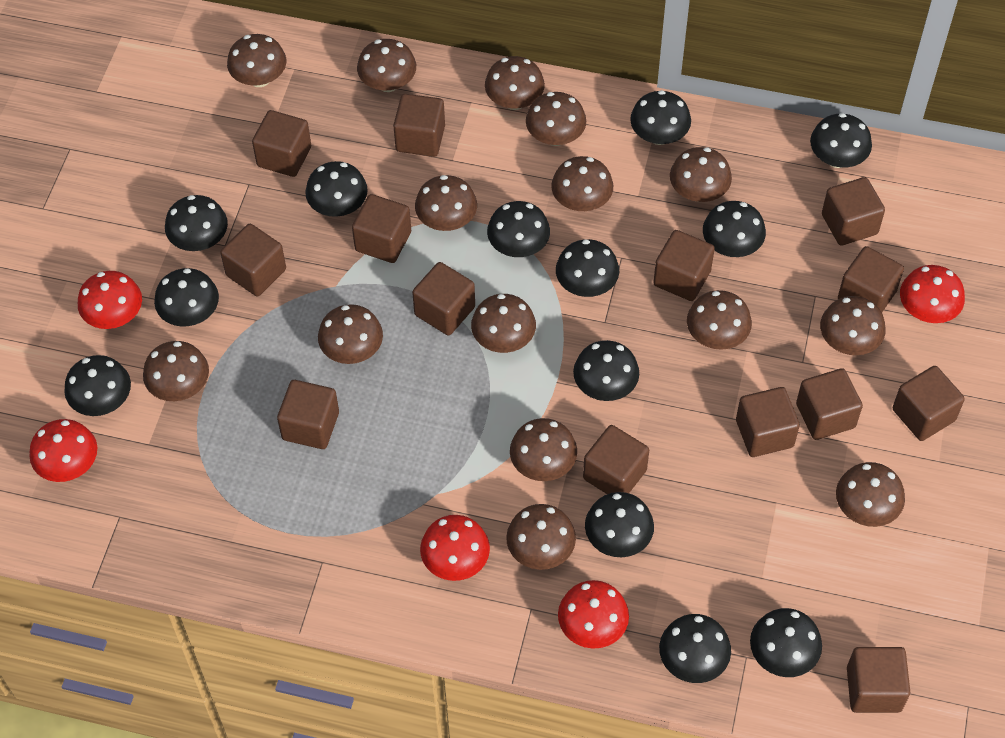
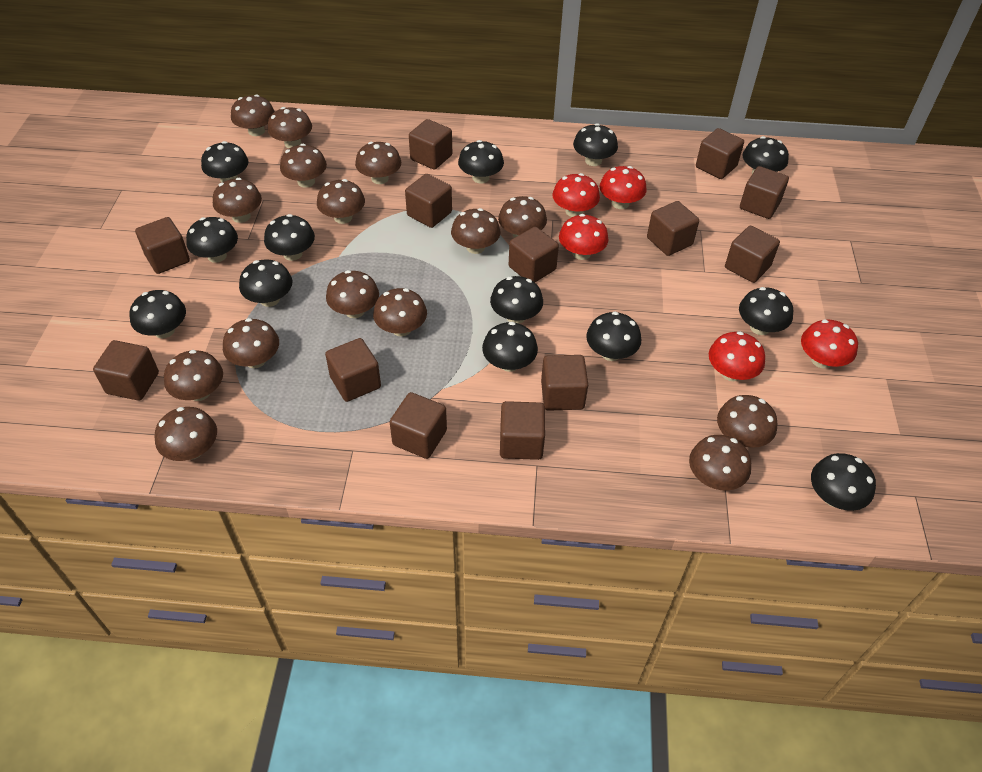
brown cube: 14 -> 13

